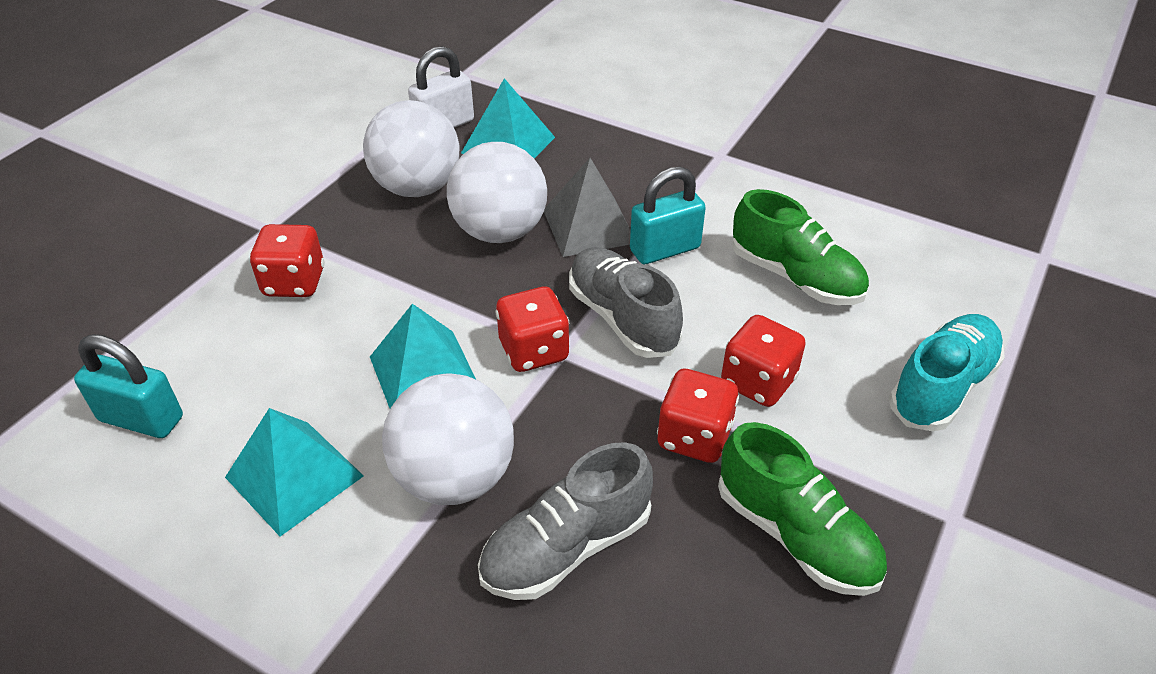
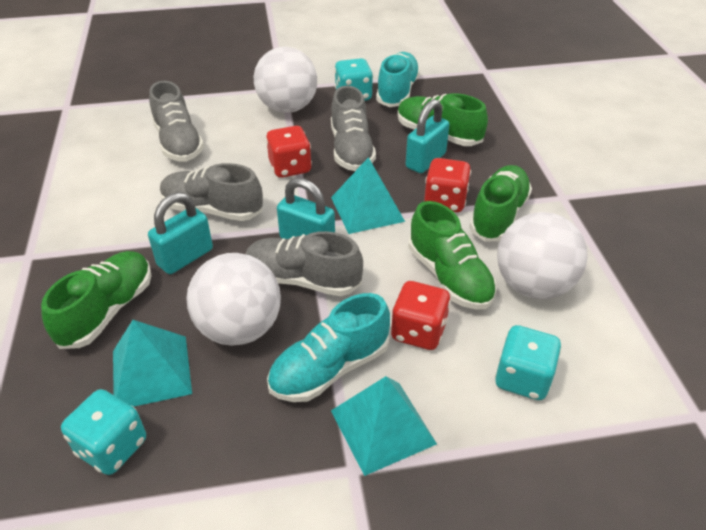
green shoe: 2 -> 4
grey pyramid: 1 -> 0
grey shoe: 2 -> 4
red dice: 4 -> 3
turquoise dice: 0 -> 3
turquoise padlock: 2 -> 3
turquoise shoe: 1 -> 2
white padlock: 1 -> 0

